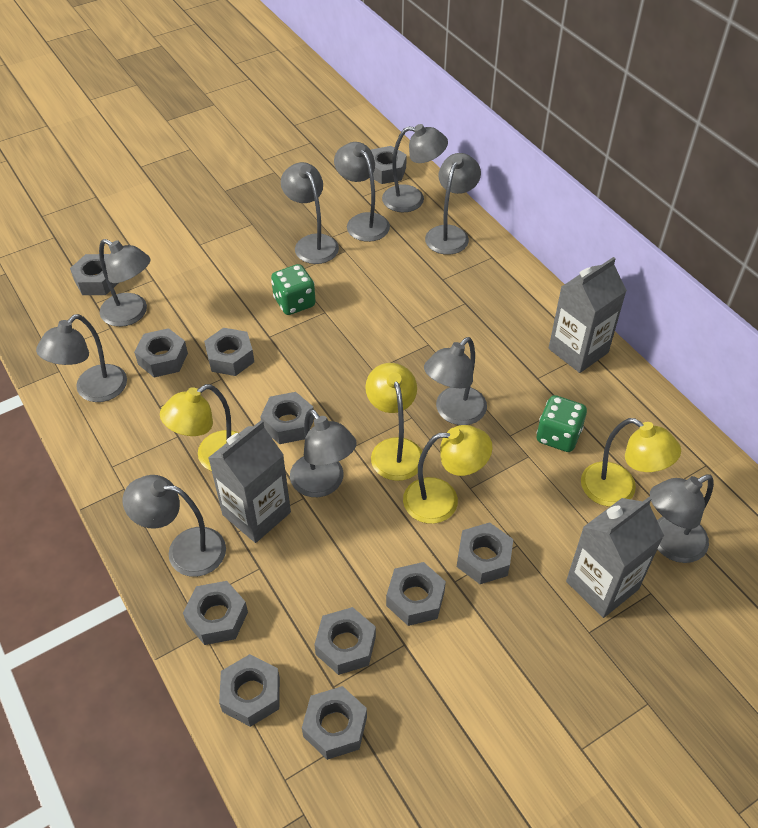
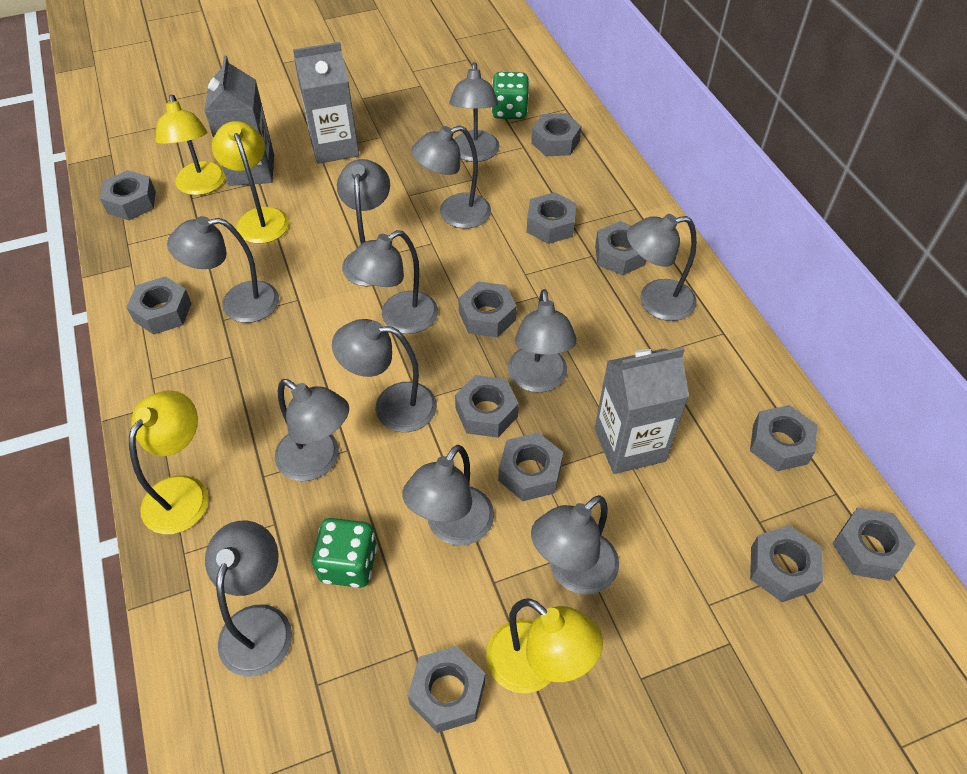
grey lamp: 10 -> 12
grey nut: 11 -> 12

